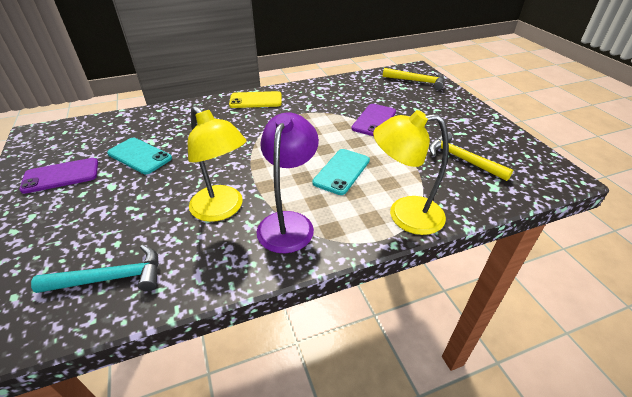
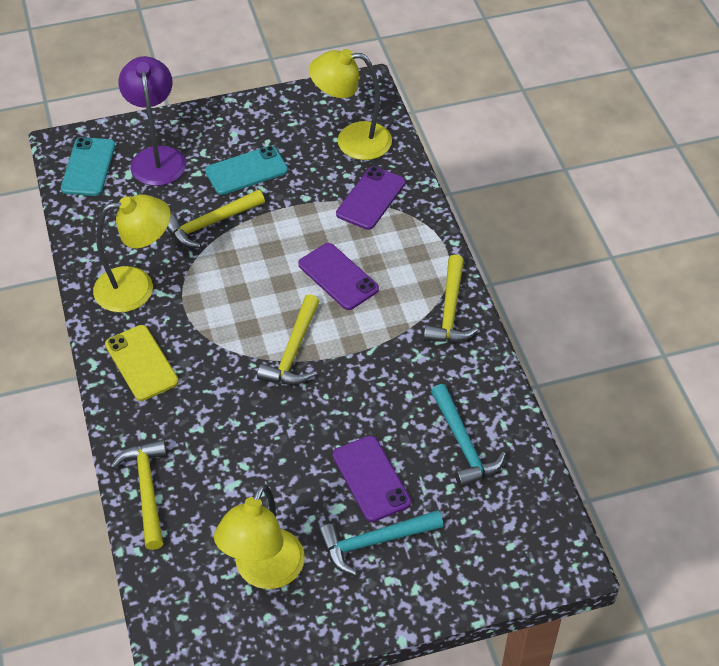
purple phone: 2 -> 3
turquoise hammer: 1 -> 2
yellow hammer: 2 -> 4
yellow lamp: 2 -> 3

